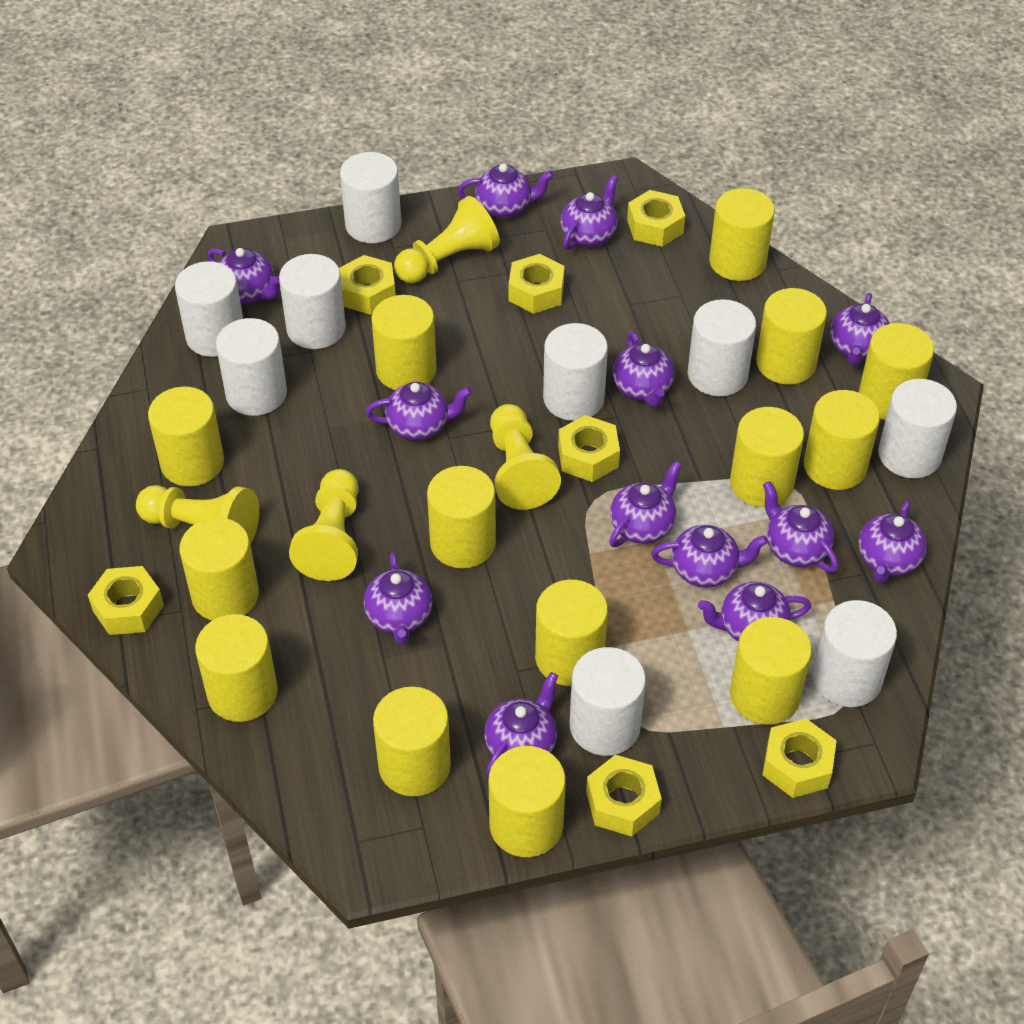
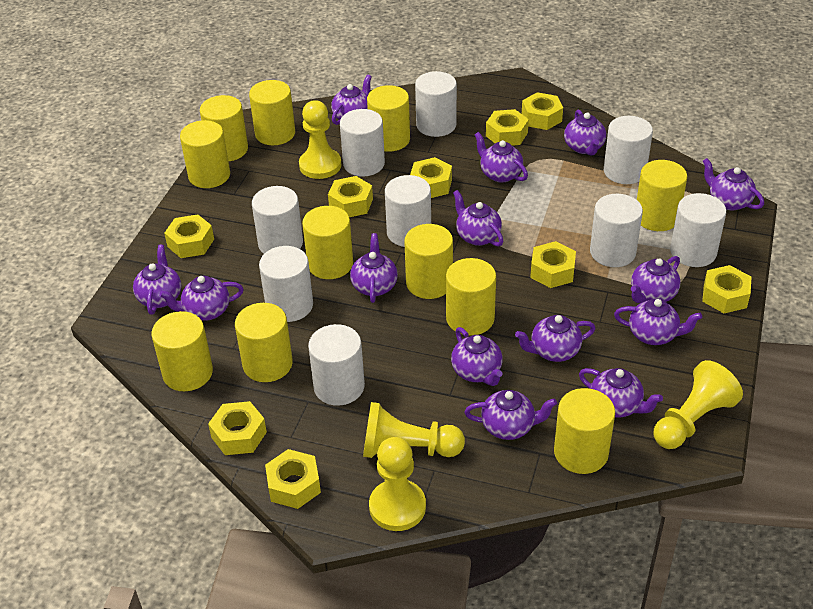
purple teapot: 13 -> 14
yellow cylinder: 14 -> 11
yellow nut: 7 -> 9

